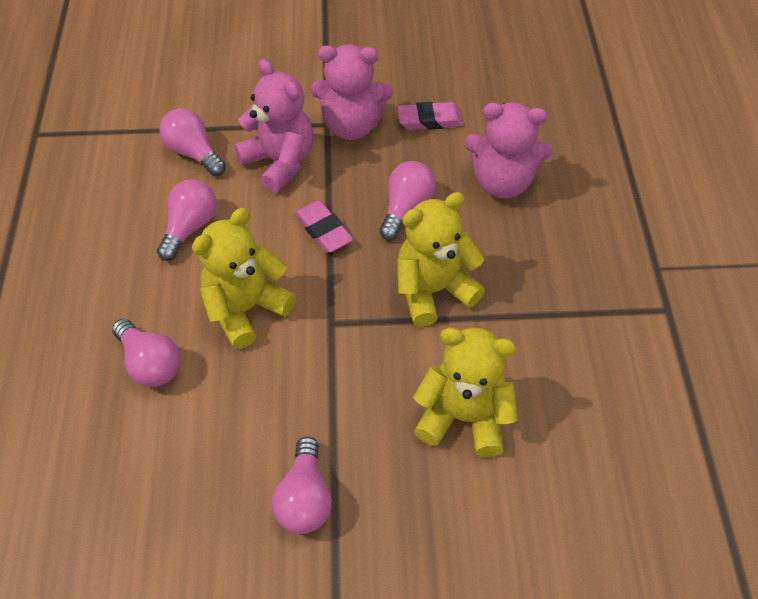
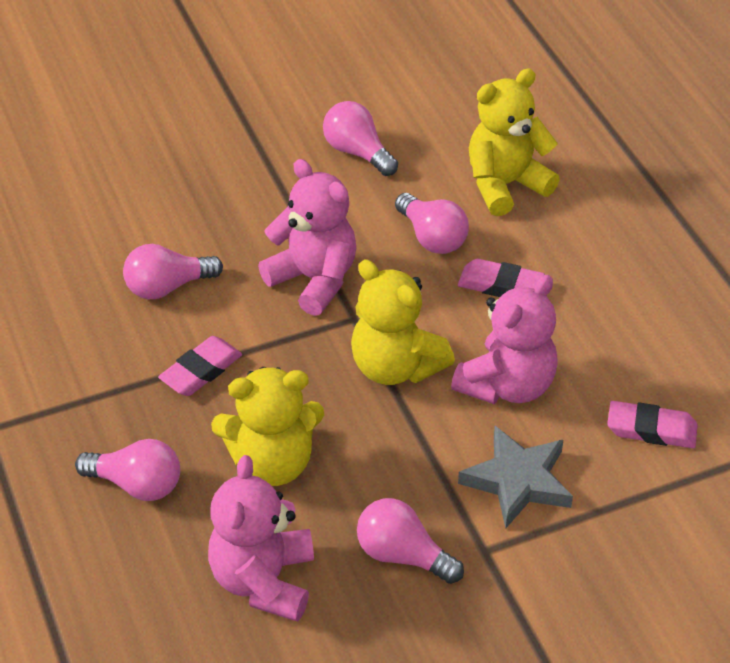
grey star: 0 -> 1
pink eraser: 2 -> 3

